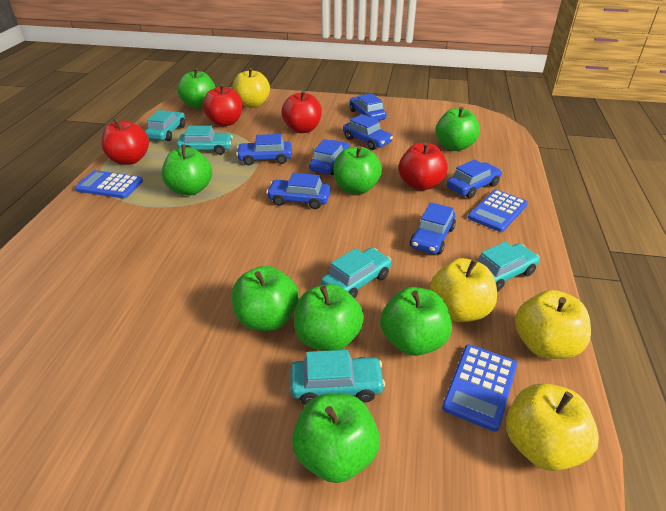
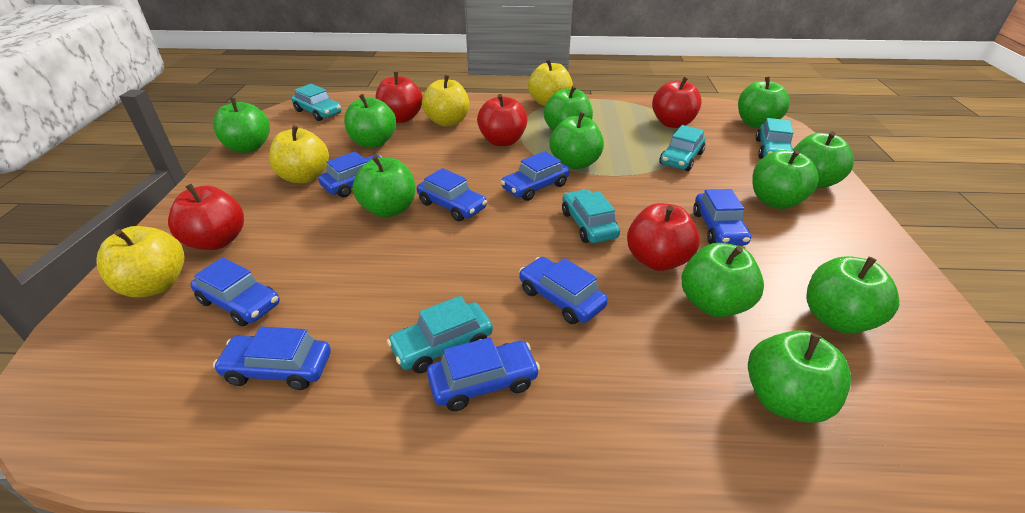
blue calculator: 3 -> 0
blue car: 7 -> 8
green apple: 8 -> 11
red apple: 4 -> 5

